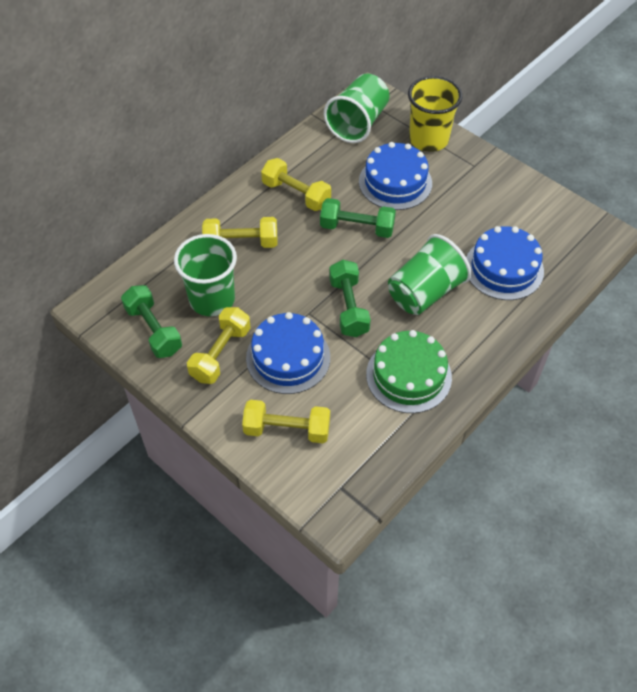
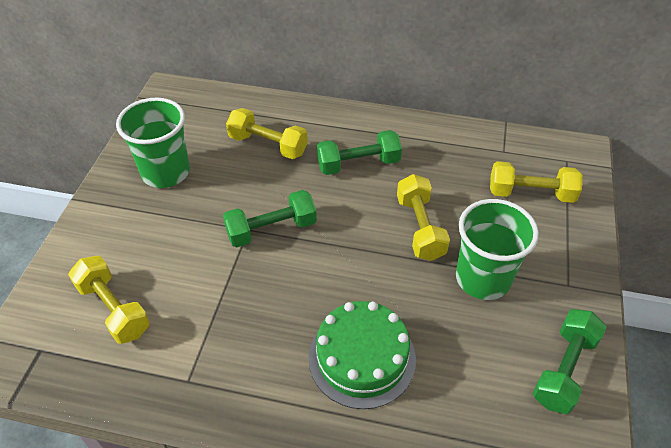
blue cake: 3 -> 0
green cup: 3 -> 2
yellow cup: 1 -> 0

